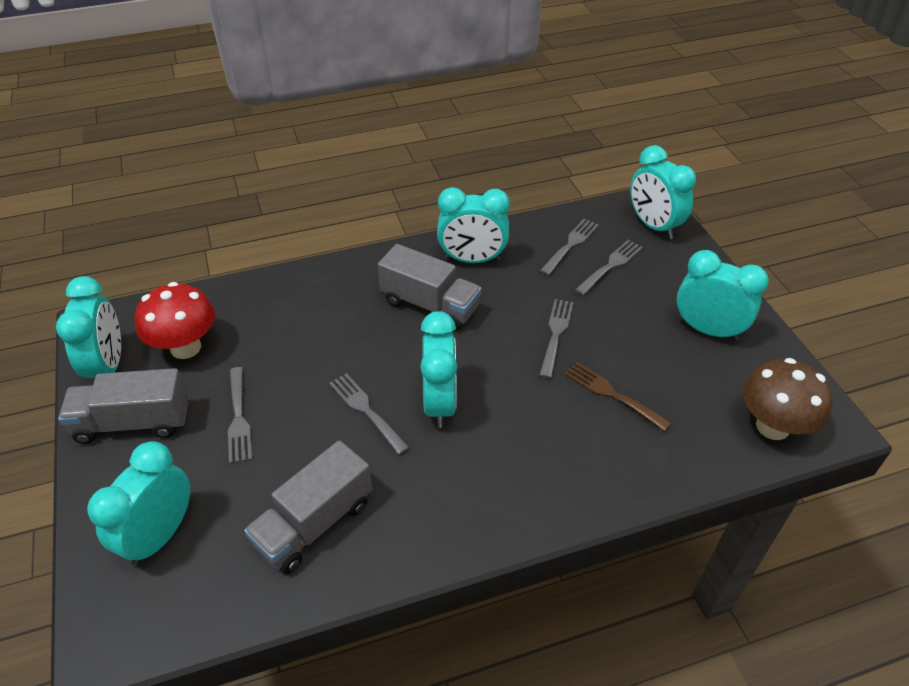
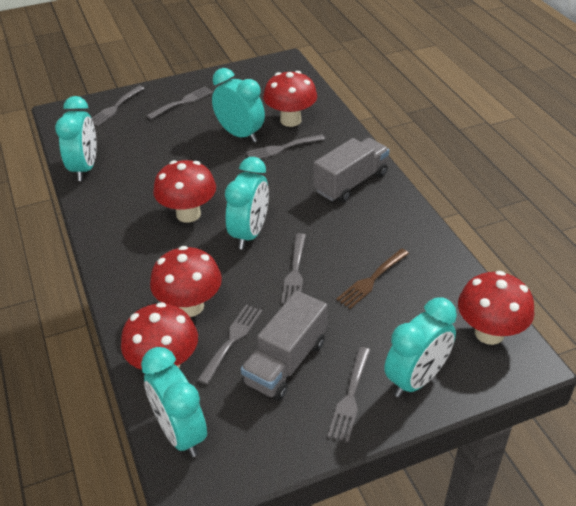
brown mushroom: 1 -> 0
grey fork: 5 -> 6
grey truck: 3 -> 2
red mushroom: 1 -> 5
turquoise clock: 6 -> 5

